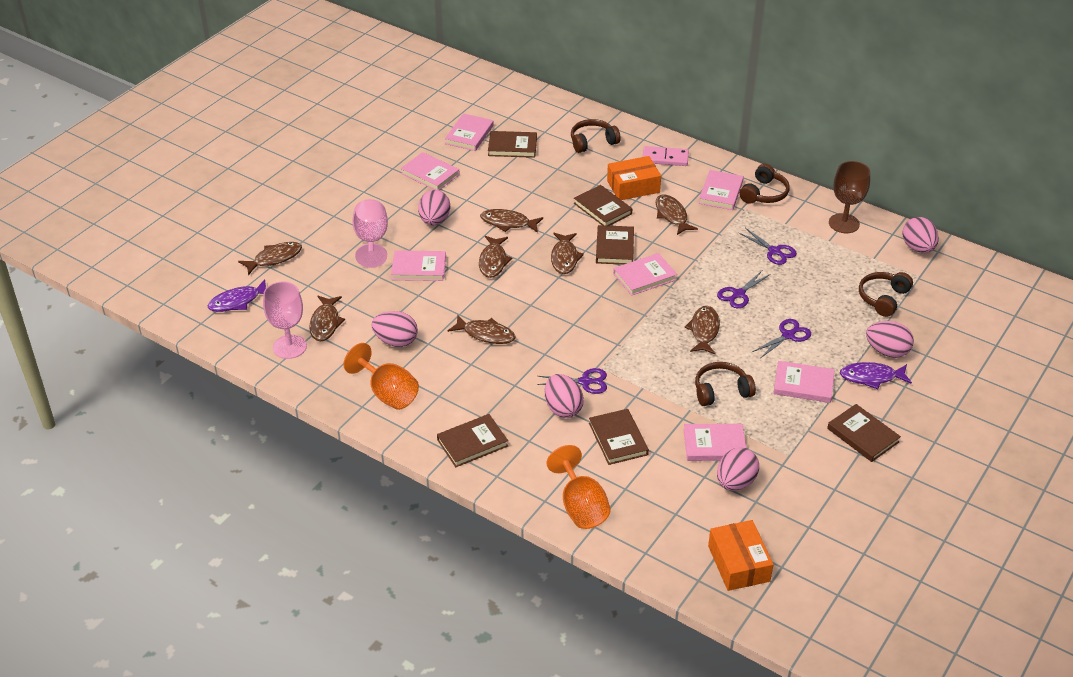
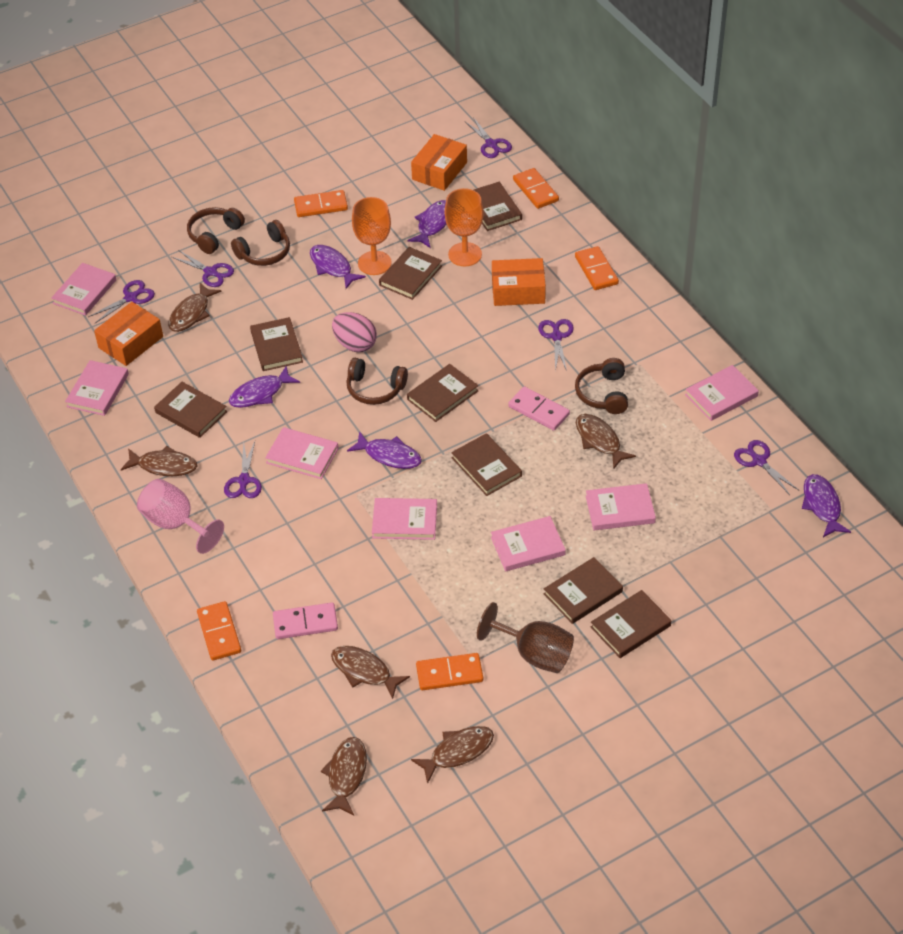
brown book: 6 -> 8
brown fish: 8 -> 6
orange box: 2 -> 3
orange domino: 0 -> 5
pink domino: 1 -> 2
pink egg: 6 -> 1
pink goblet: 2 -> 1
purple fish: 2 -> 5
purple scissors: 4 -> 6

